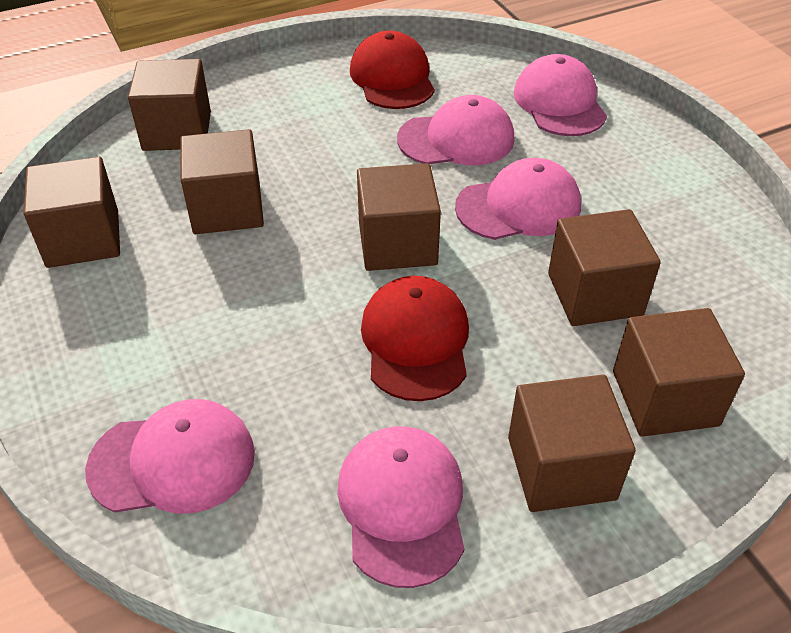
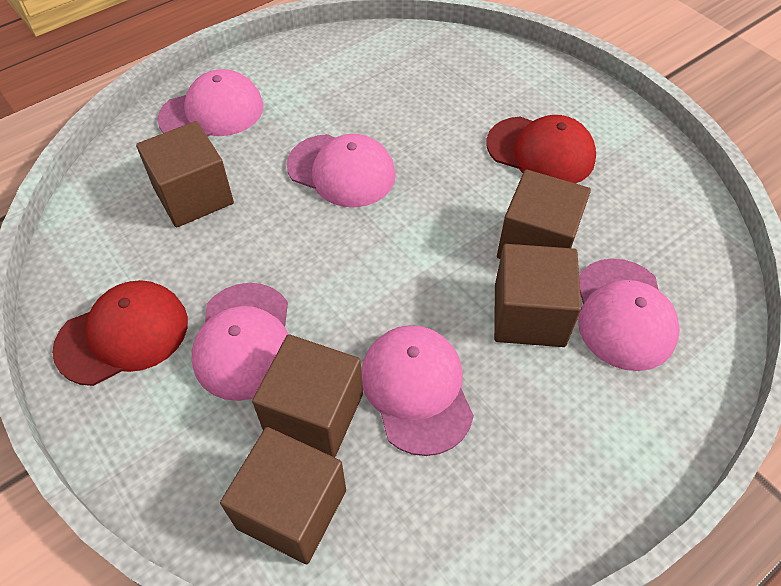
brown cube: 7 -> 5

